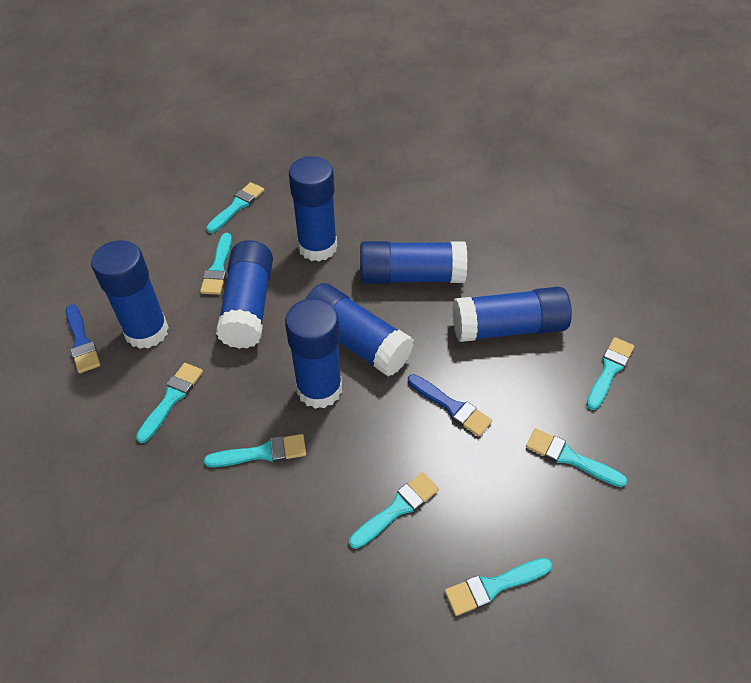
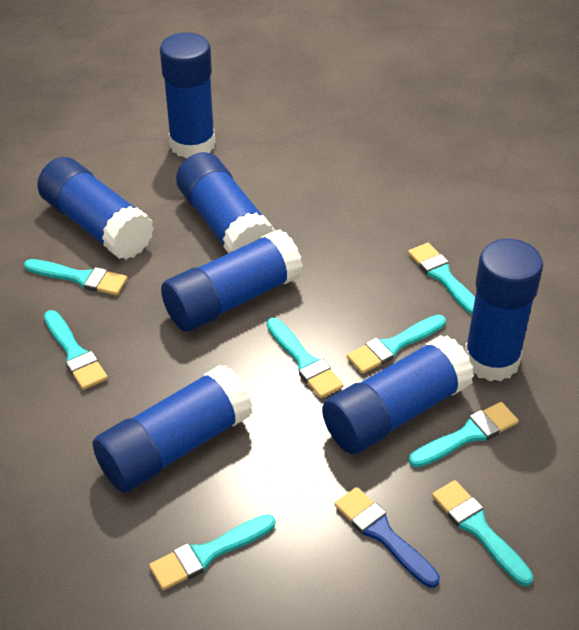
blue brush: 2 -> 1

